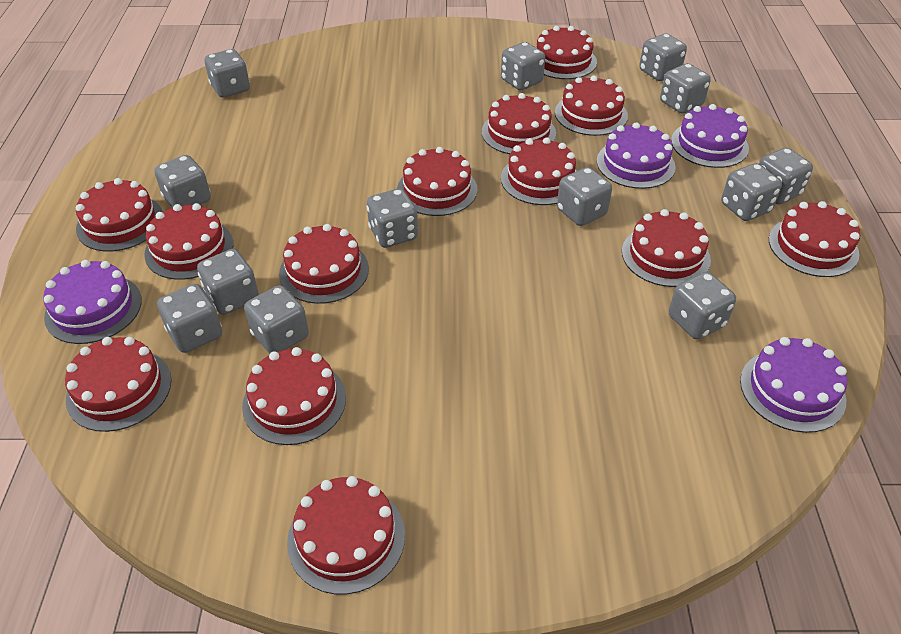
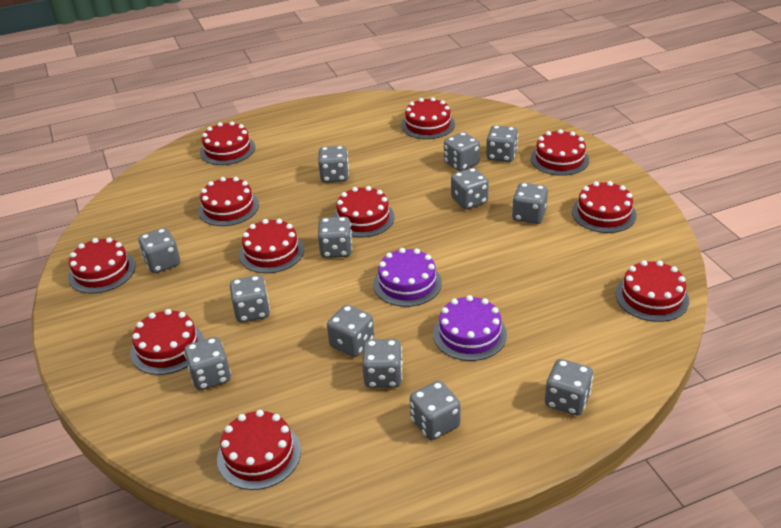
purple cake: 4 -> 2
red cake: 13 -> 11

